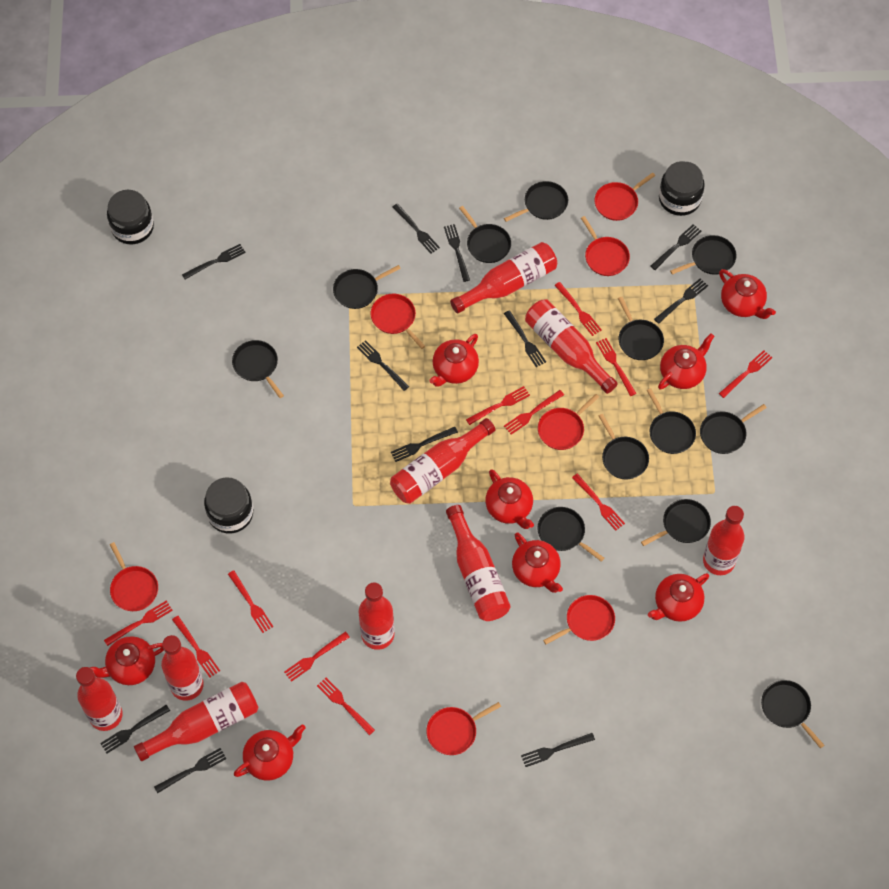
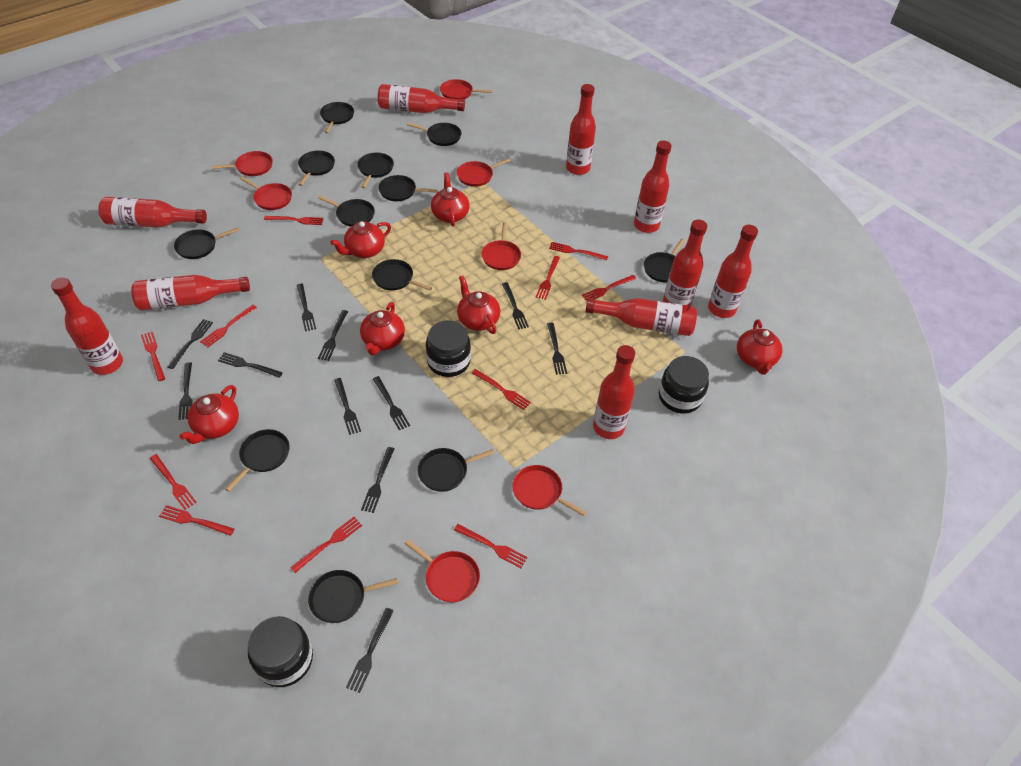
red bottle: 9 -> 10
red teapot: 8 -> 6

